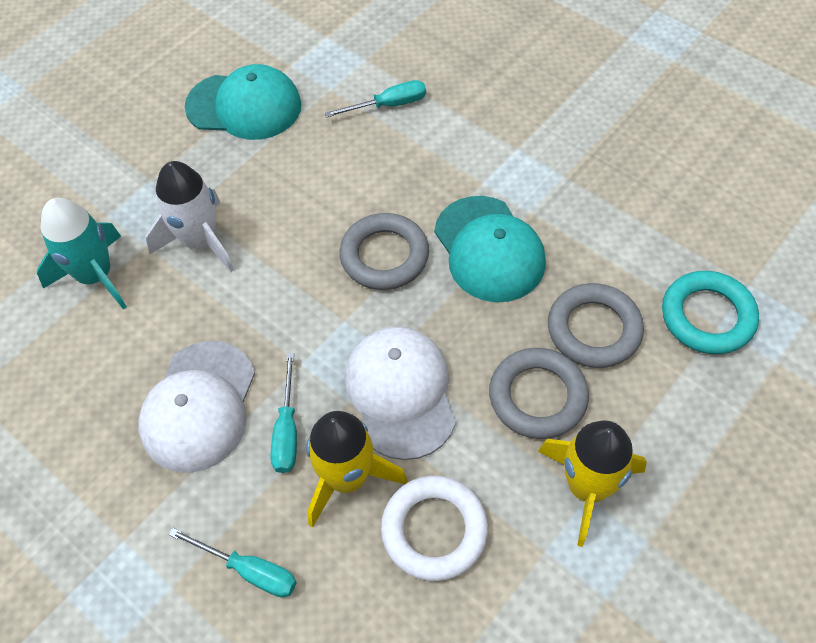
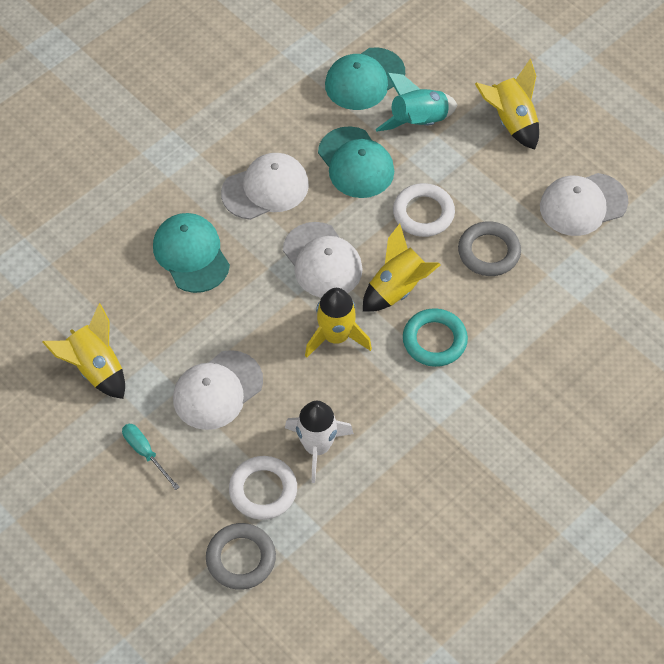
grey ring: 3 -> 2
turquoise cap: 2 -> 3
turquoise screwdriver: 3 -> 1
white cap: 2 -> 4
white ring: 1 -> 2
yellow rocket: 2 -> 4

